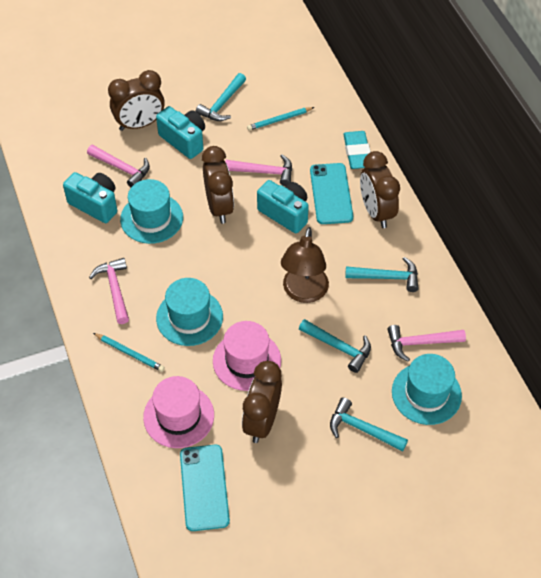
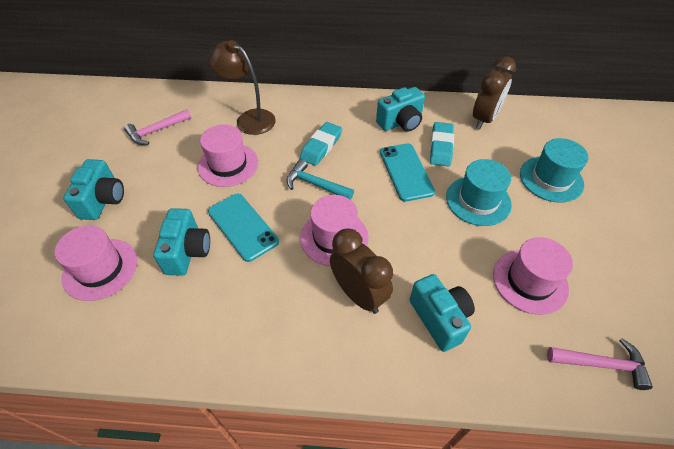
brown clock: 4 -> 2
pink hammer: 4 -> 2
pink hat: 2 -> 4
turquoise camera: 3 -> 4
turquoise eraser: 1 -> 2
turquoise hammer: 4 -> 1
turquoise hat: 3 -> 2
turquoise pencil: 2 -> 0

